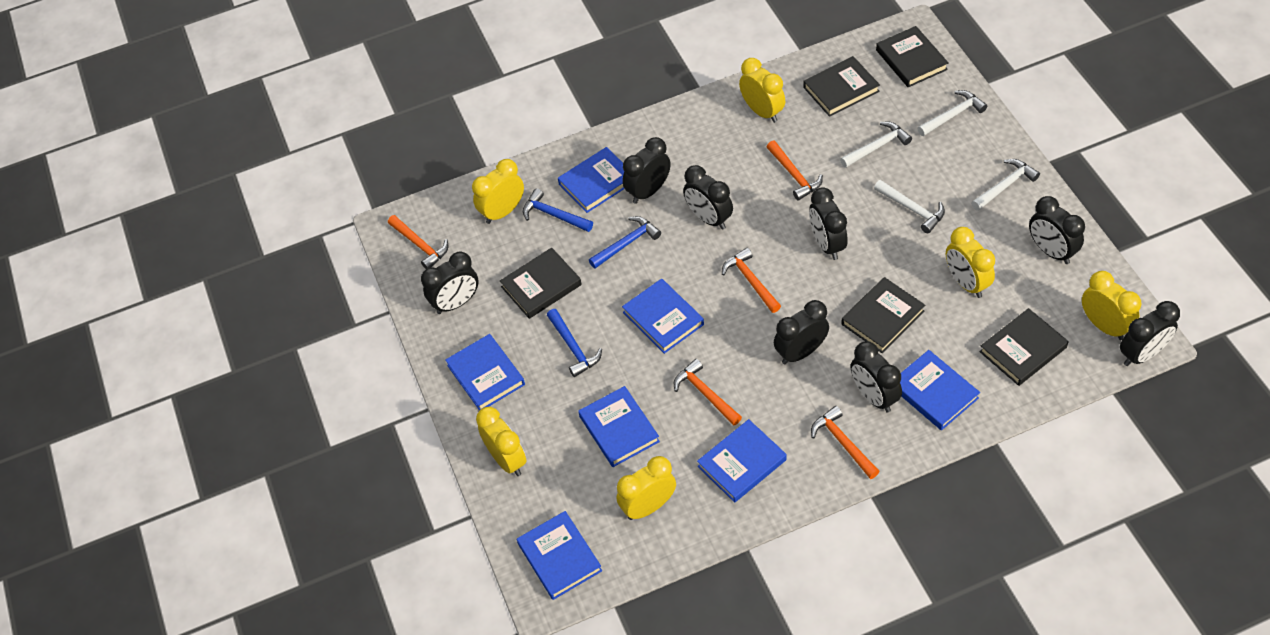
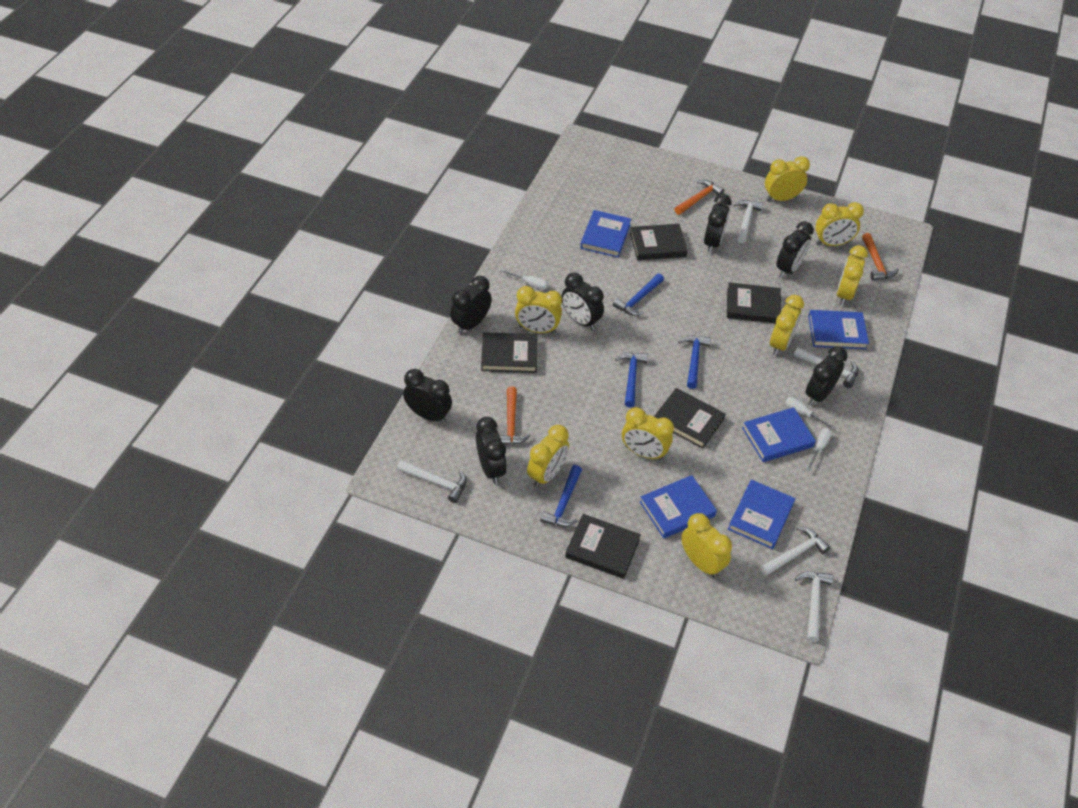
black clock: 8 -> 7
blue book: 7 -> 5
blue hammer: 3 -> 4
orange hammer: 5 -> 3
white hammer: 4 -> 5
white screwdriver: 0 -> 3
yellow clock: 6 -> 8

